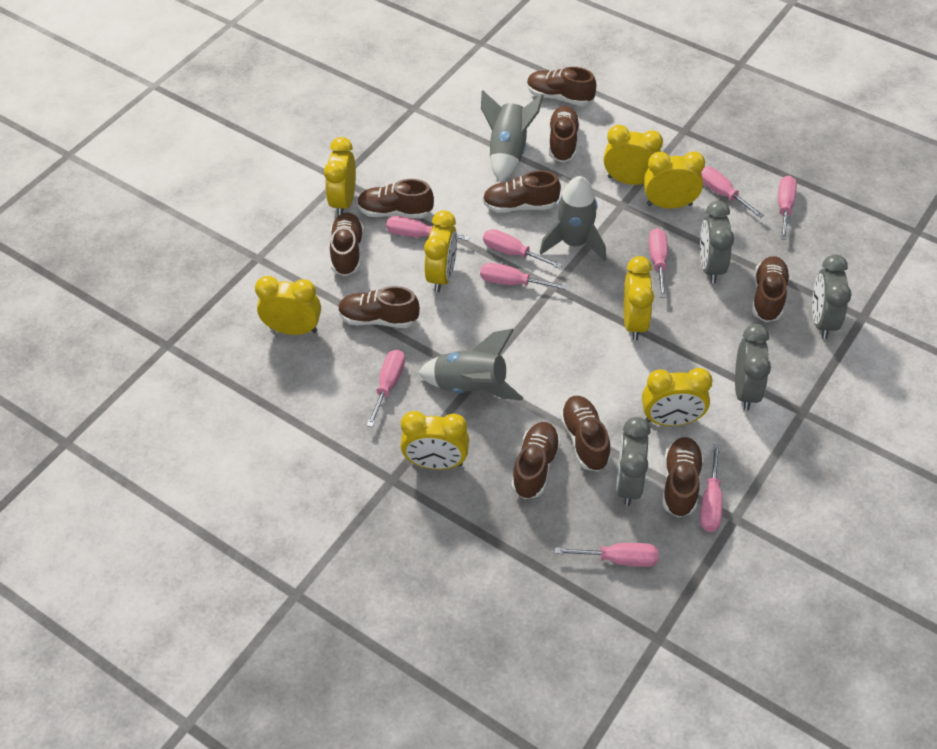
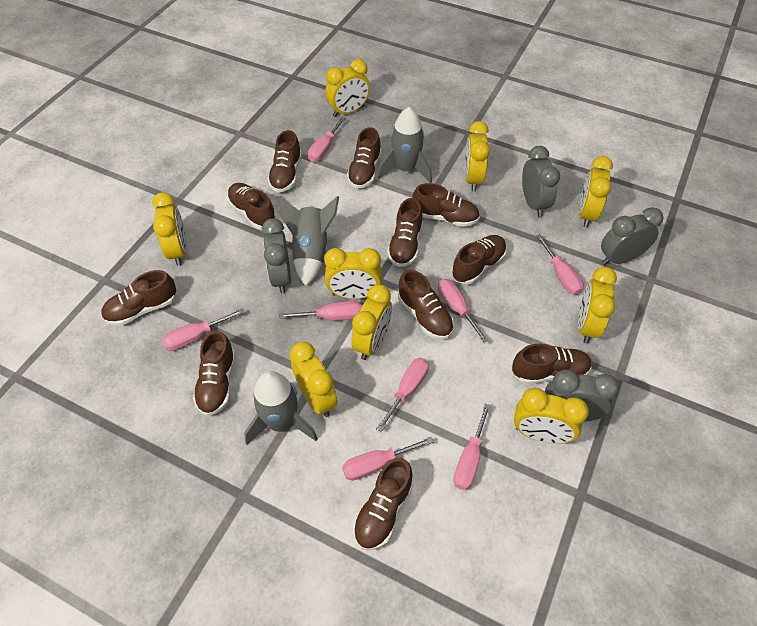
brown shoe: 10 -> 11
pink screwdriver: 9 -> 8
yellow clock: 8 -> 9

